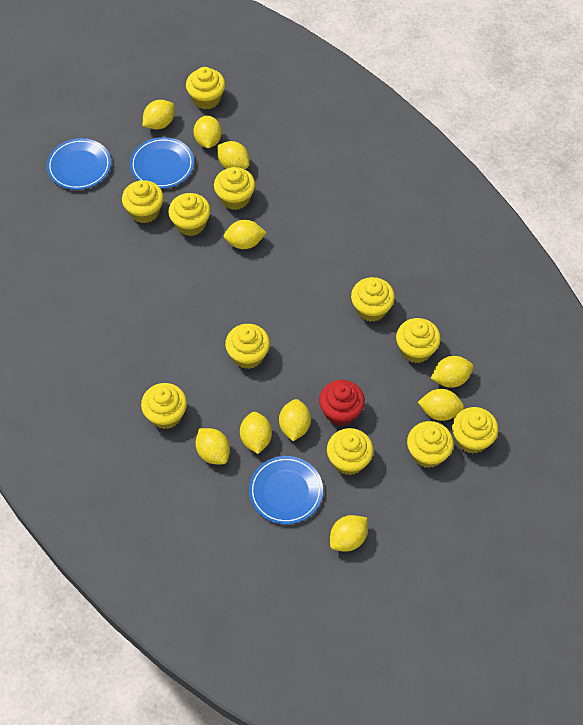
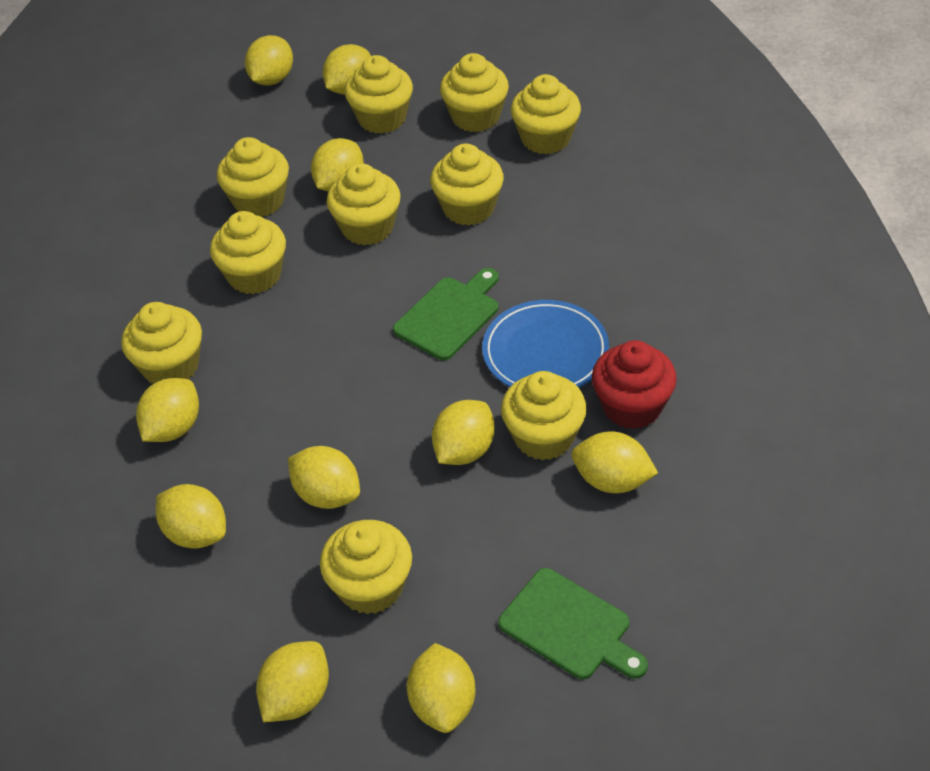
blue plate: 3 -> 1
green cutting board: 0 -> 2
yellow cupcake: 11 -> 10

